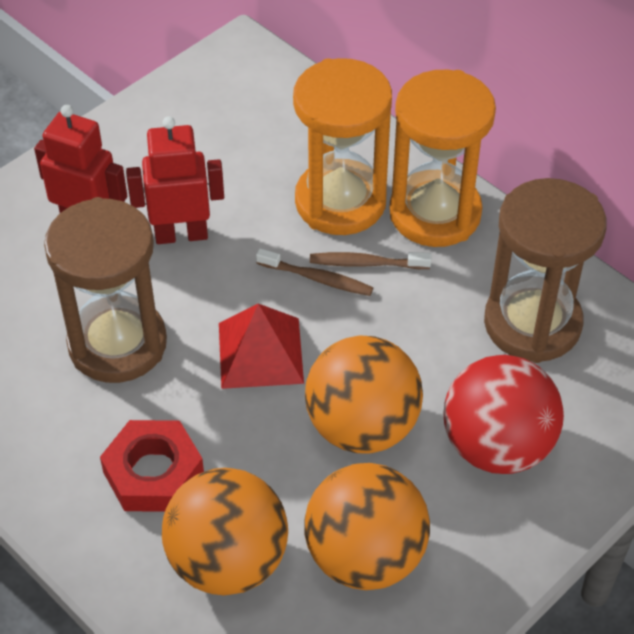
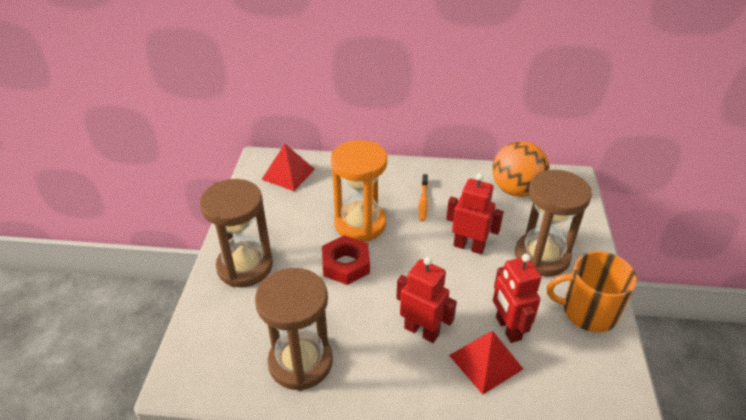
brown hourglass: 2 -> 3
brown toothbrush: 2 -> 0
orange ball: 3 -> 1
orange hourglass: 2 -> 1
orange mug: 0 -> 1
orange toothbrush: 0 -> 1
red ball: 1 -> 0
red pyramid: 1 -> 2
red robot: 2 -> 3

